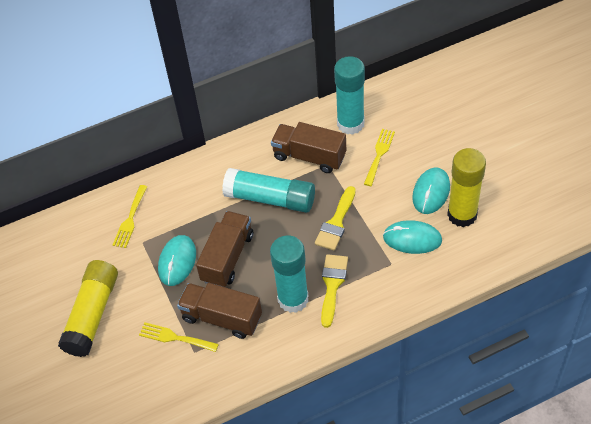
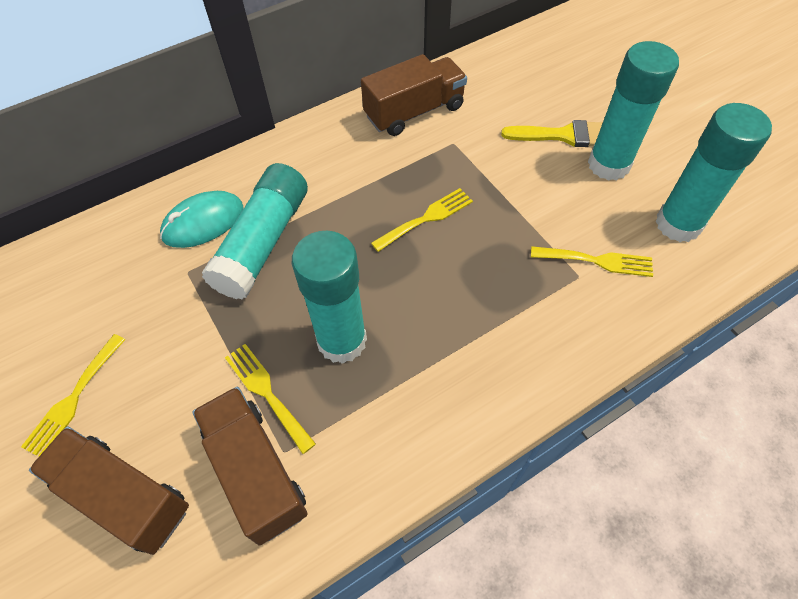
turquoise glue stick: 3 -> 4
turquoise mouse: 3 -> 1
yellow brush: 2 -> 1
yellow fork: 3 -> 4
yellow glue stick: 2 -> 0

